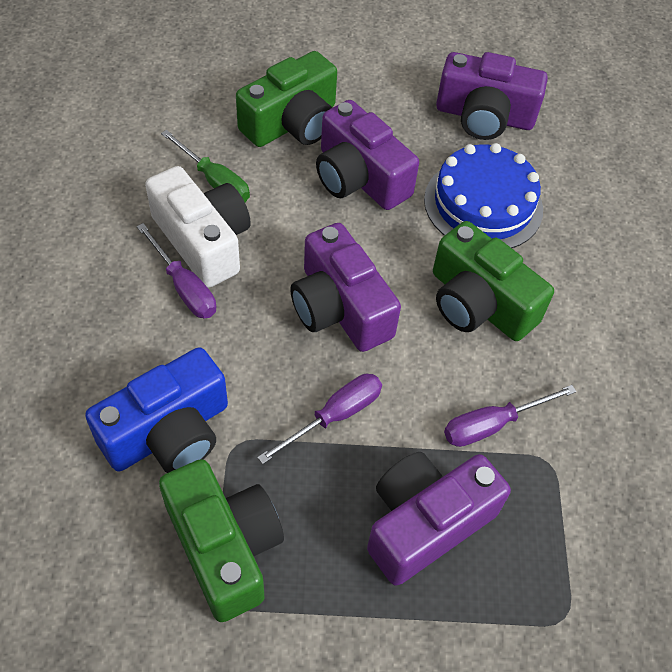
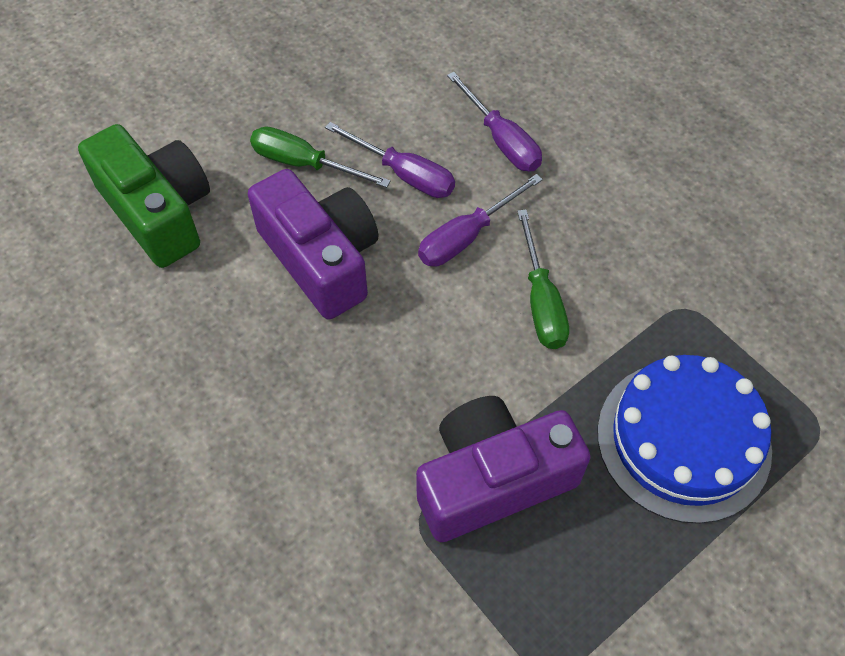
blue camera: 1 -> 0
green camera: 3 -> 1
green screwdriver: 1 -> 2
purple camera: 4 -> 2
white camera: 1 -> 0

